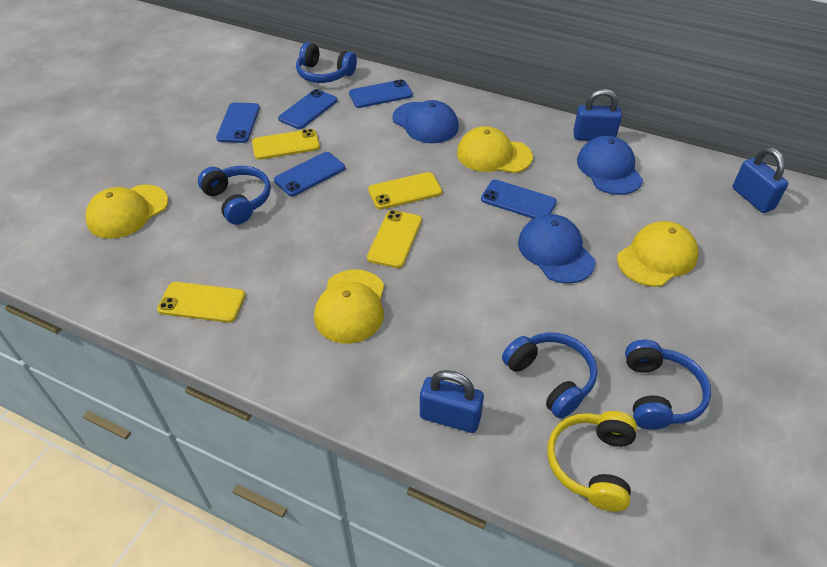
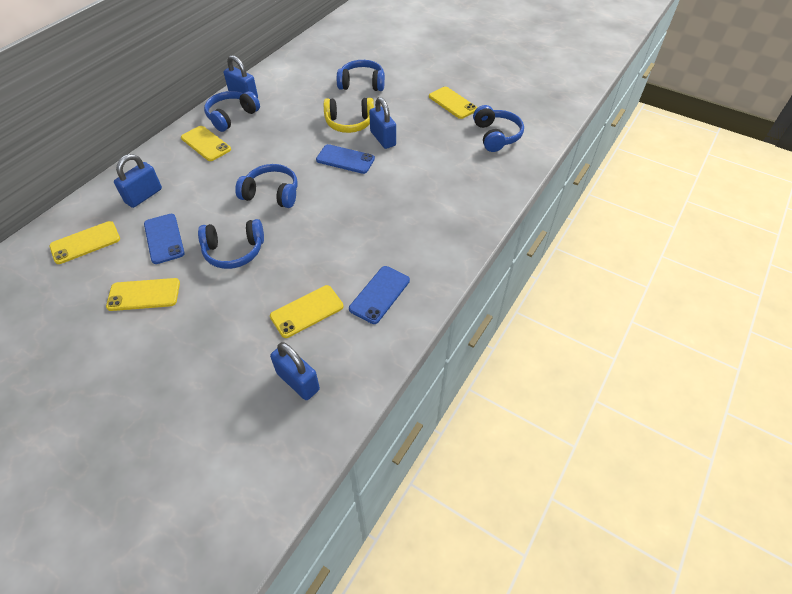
blue cap: 3 -> 0
blue headphones: 4 -> 5
blue padlock: 3 -> 4
blue phone: 5 -> 3
yellow cap: 4 -> 0
yellow phone: 4 -> 5

